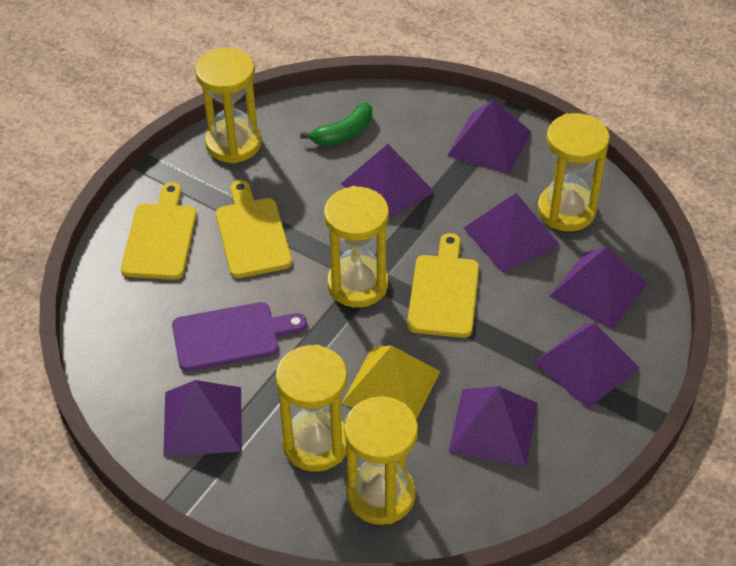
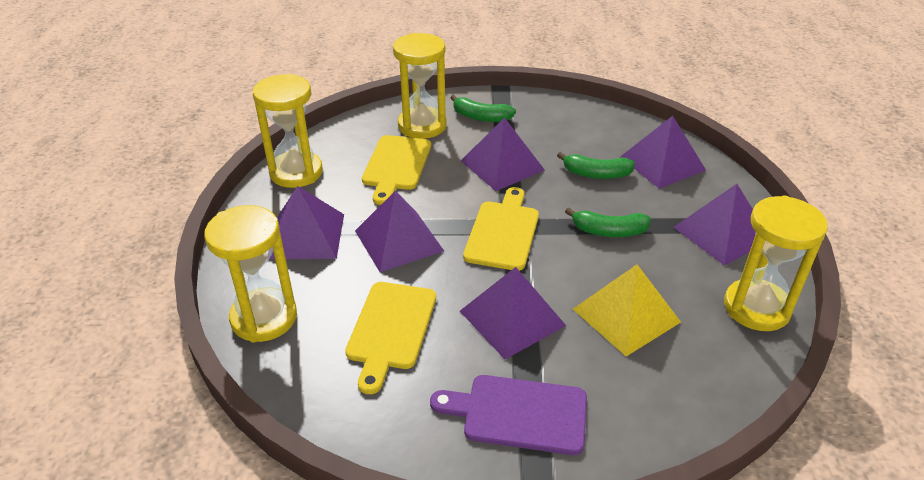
green banana: 1 -> 3
purple pyramid: 7 -> 6
yellow hourglass: 5 -> 4

